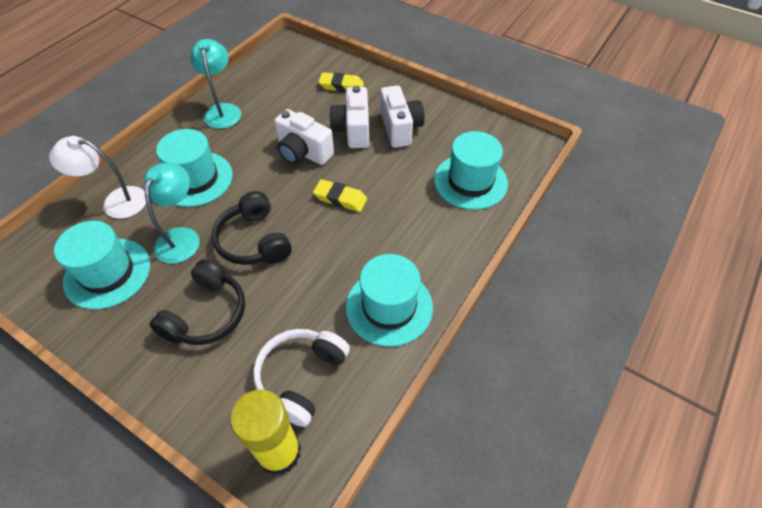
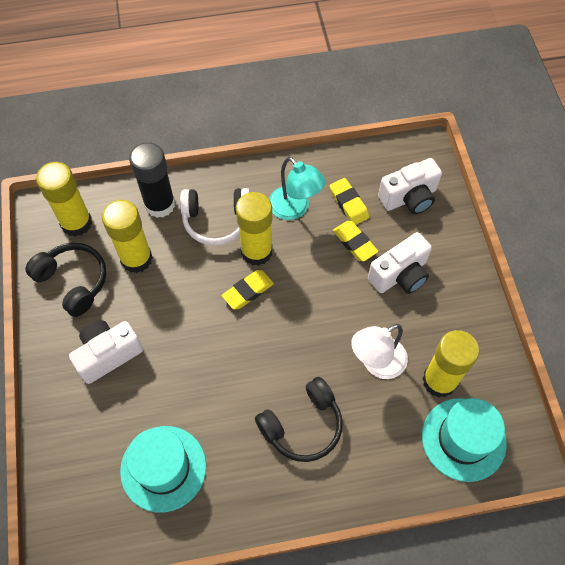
black glue stick: 0 -> 1
turquoise hat: 4 -> 2
turquoise lamp: 2 -> 1
yellow eraser: 2 -> 3
yellow glue stick: 1 -> 4

